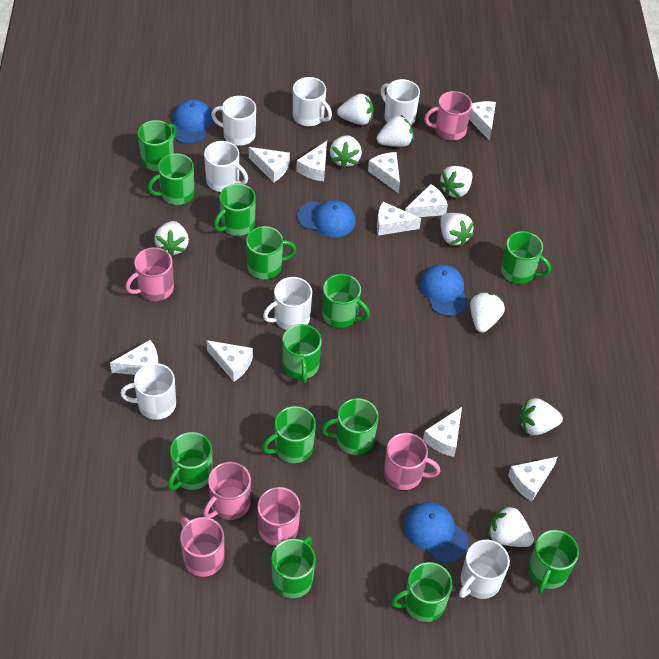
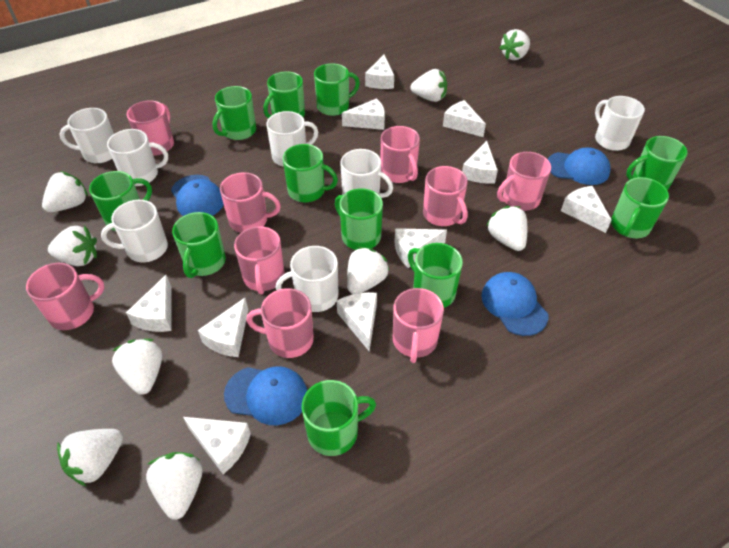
green mug: 13 -> 11
pink mug: 6 -> 9

